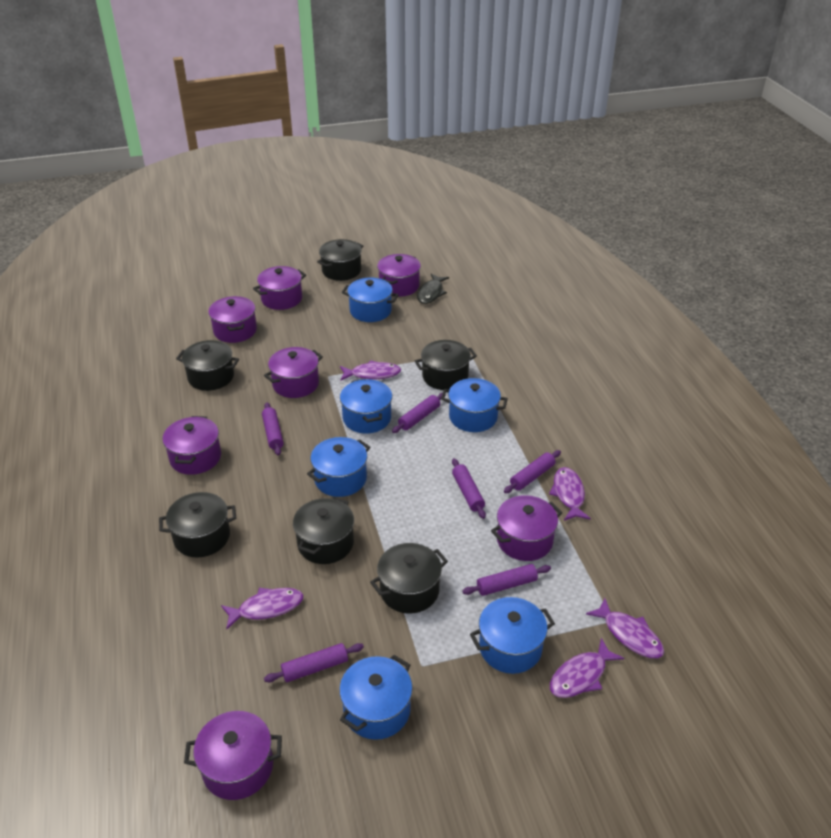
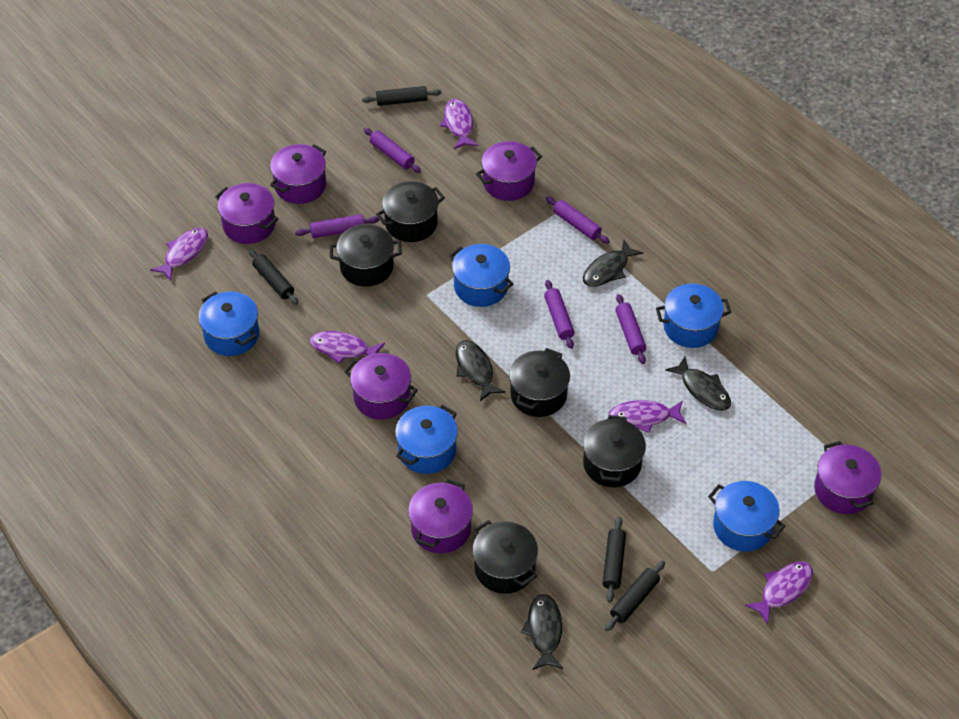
black fish: 1 -> 4
black pot: 6 -> 5
black rolling pin: 0 -> 4
blue pot: 6 -> 5
purple pot: 7 -> 6
purple rolling pin: 6 -> 5

